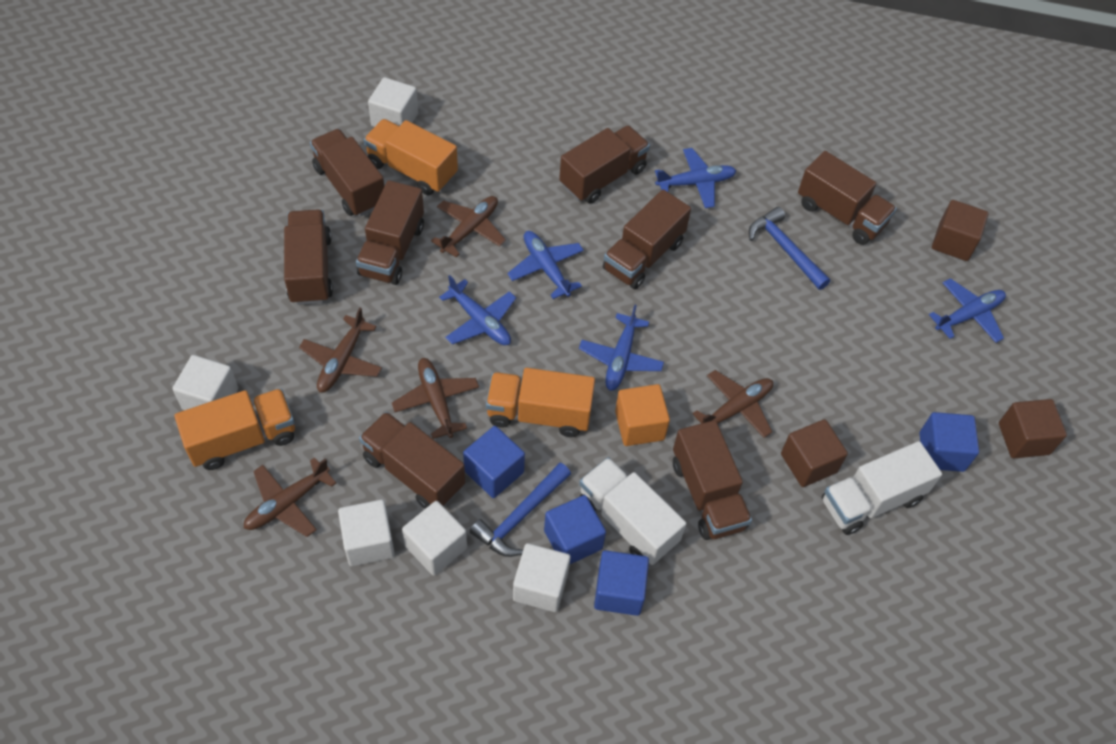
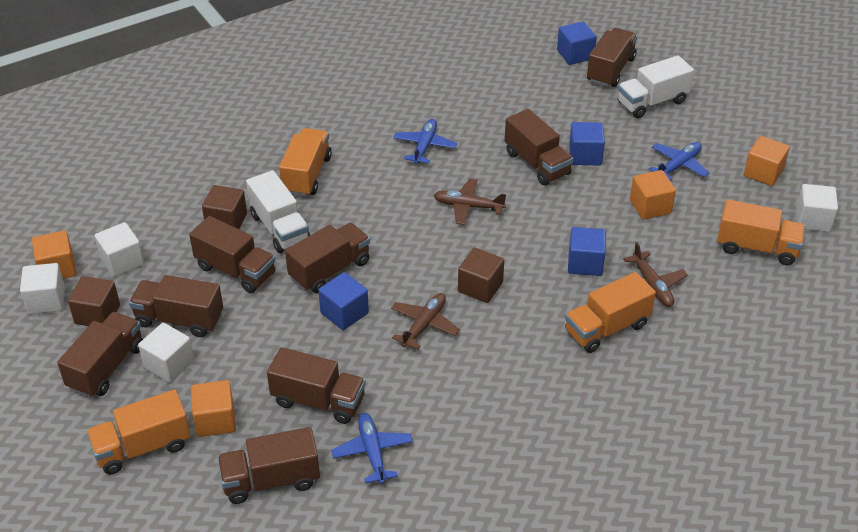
blue hammer: 2 -> 0
blue plane: 5 -> 3
brown plane: 5 -> 3
orange cube: 1 -> 4
orange truck: 3 -> 4
white cube: 5 -> 4

